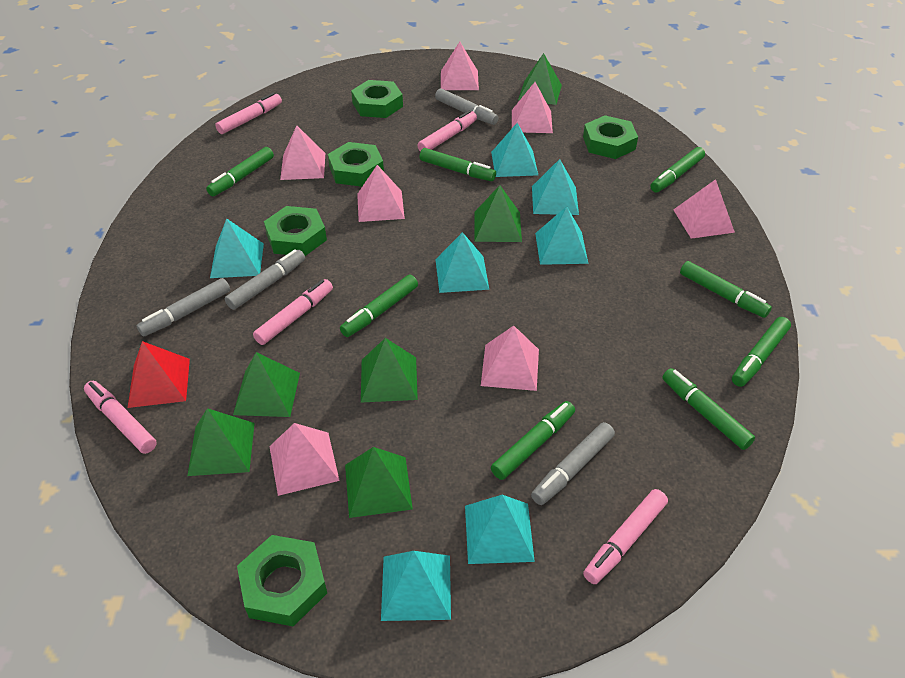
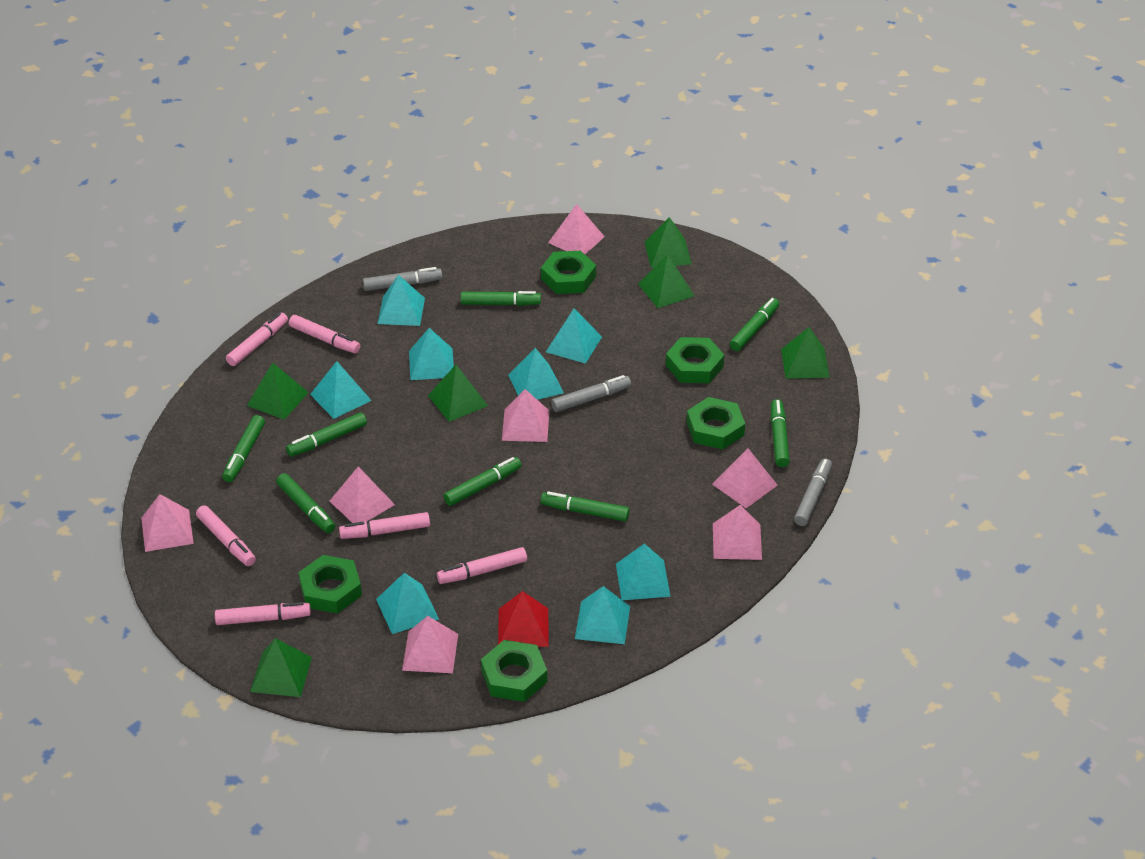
grey marker: 4 -> 3
pink marker: 5 -> 6
turquoise pyramid: 7 -> 8

